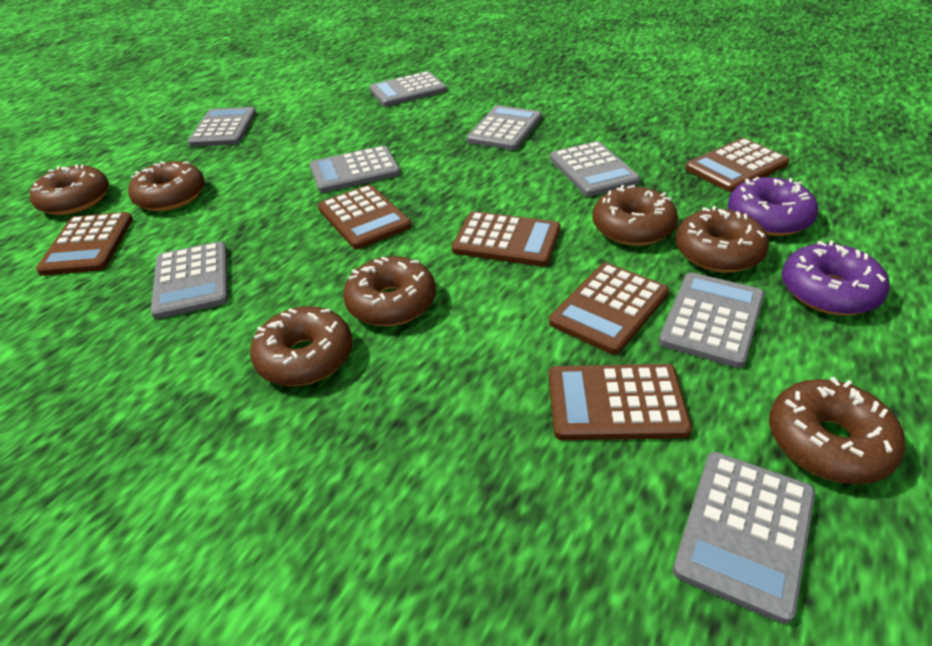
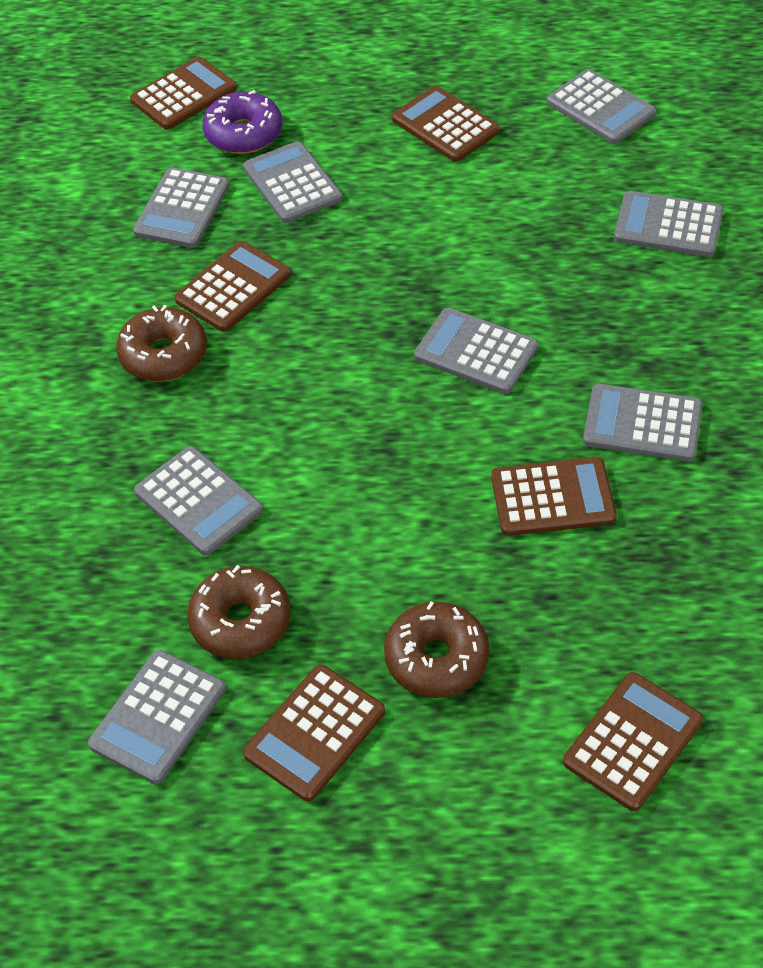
brown donut: 7 -> 3
purple donut: 2 -> 1

